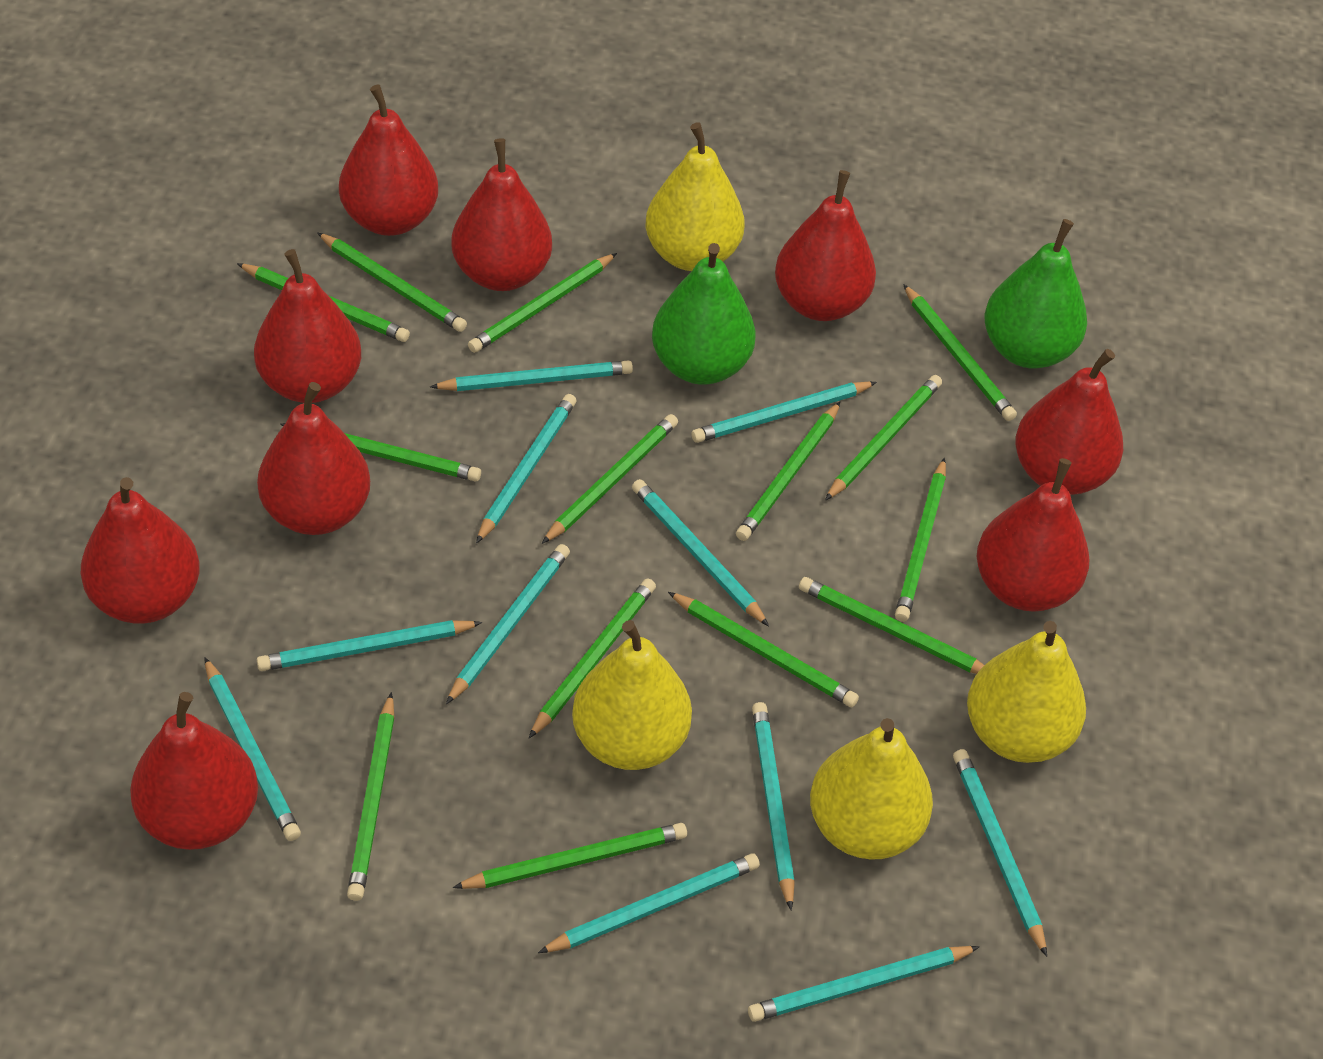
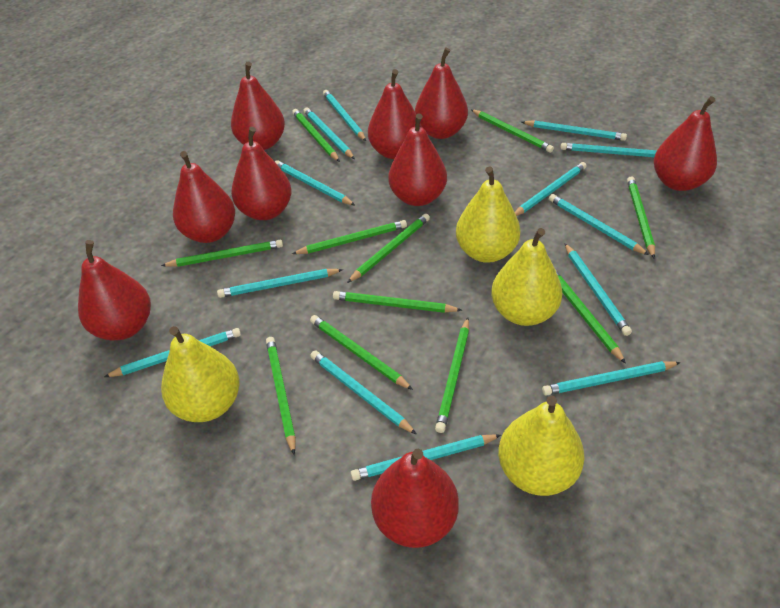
green pear: 2 -> 0
green pencil: 14 -> 11
turquoise pencil: 11 -> 13

